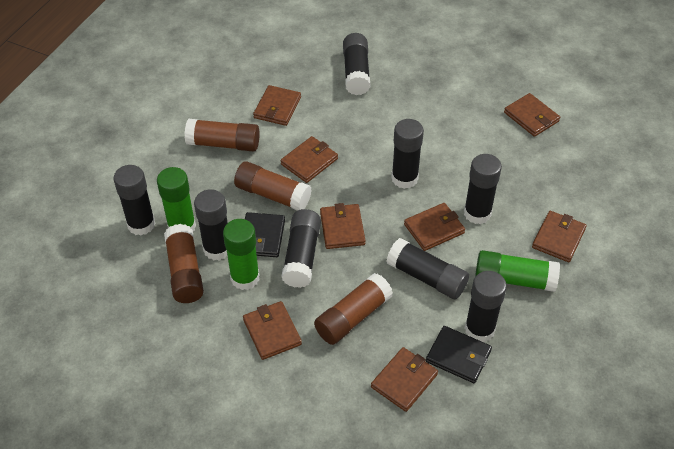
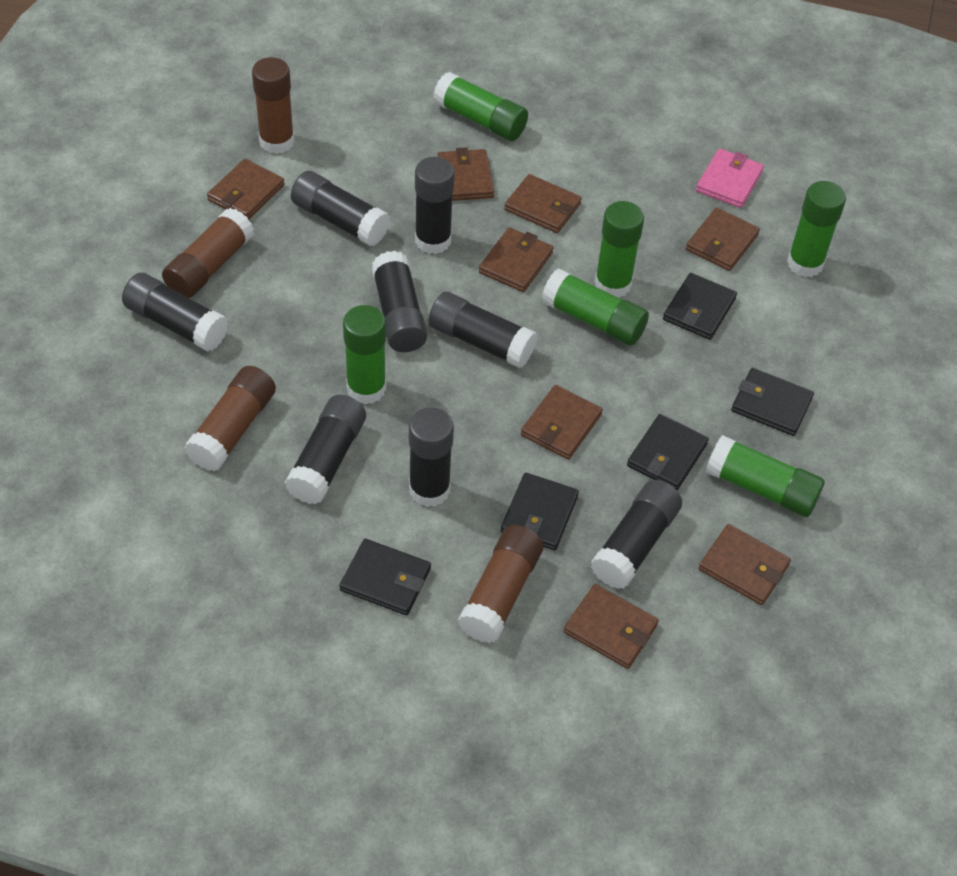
black wallet: 2 -> 5
green glue stick: 3 -> 6
pink wallet: 0 -> 1

